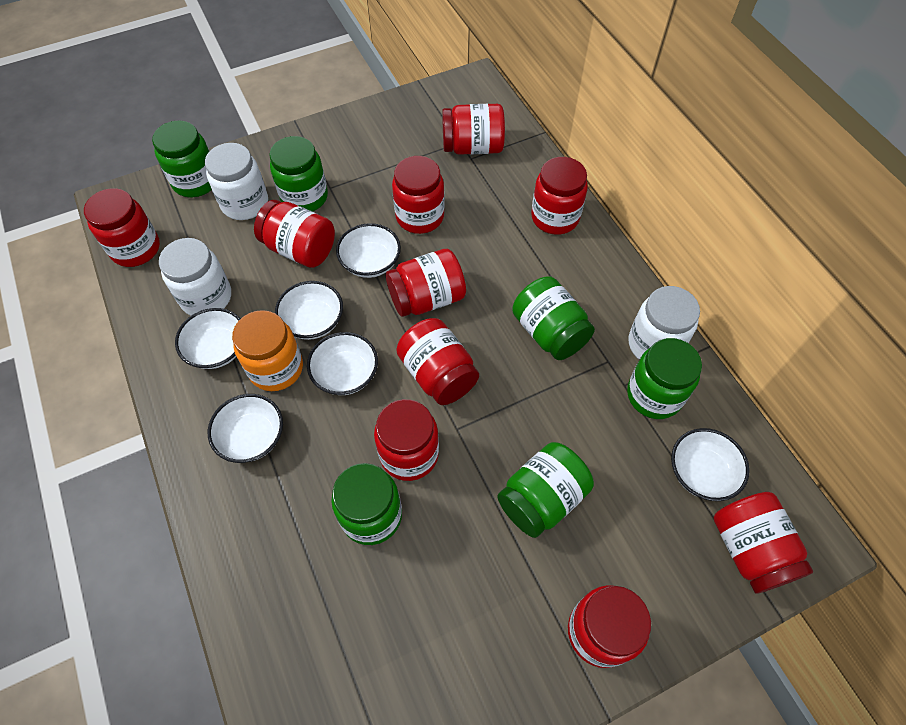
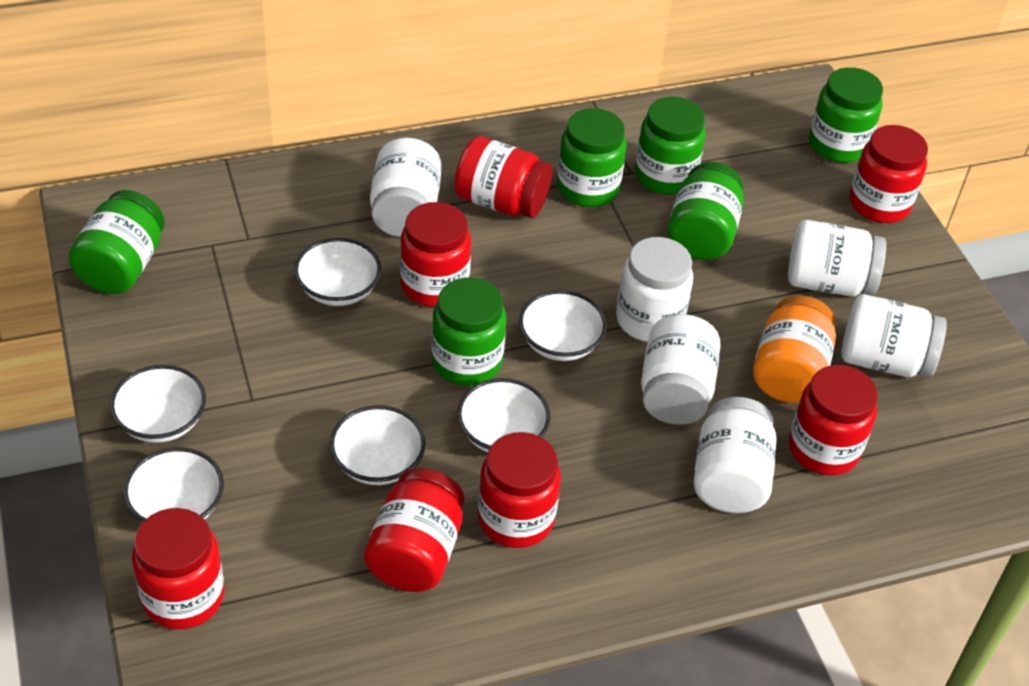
red jar: 10 -> 7
white jar: 3 -> 6

